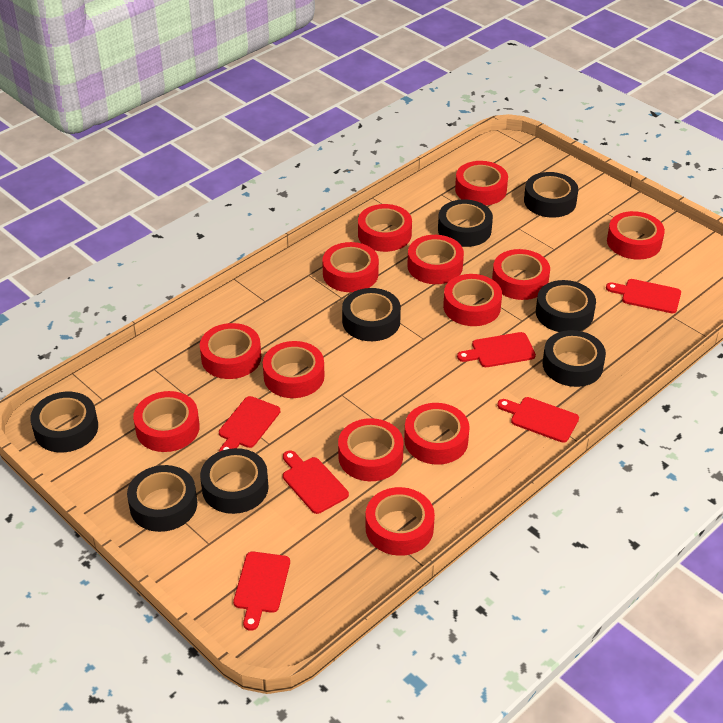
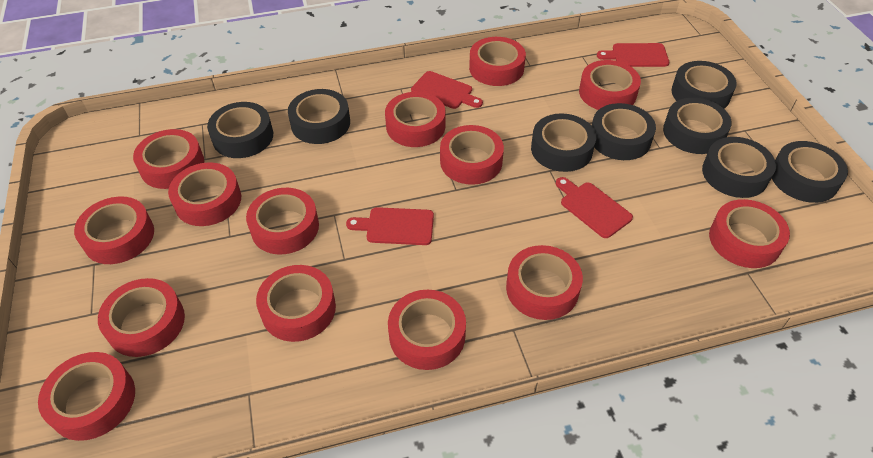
red cutting board: 6 -> 4
red tape: 13 -> 14

